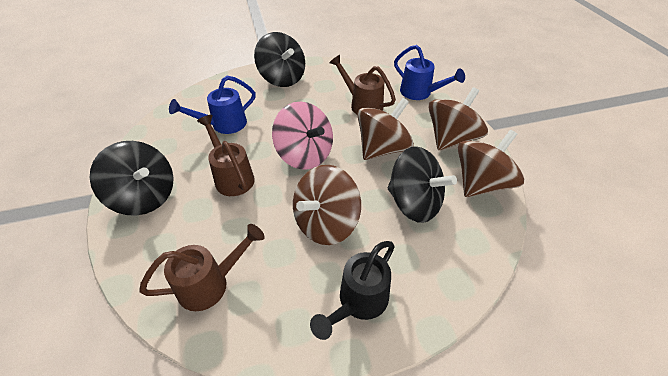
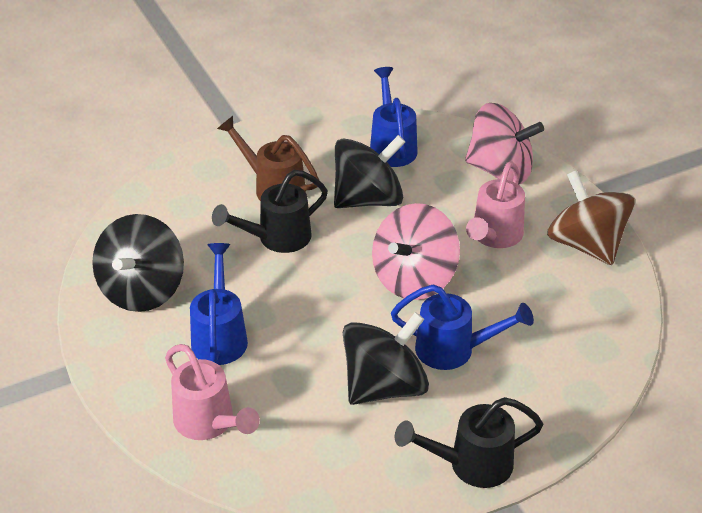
black watering can: 1 -> 2
blue watering can: 2 -> 3
brown spinning top: 4 -> 1
brown watering can: 3 -> 1
pink spinning top: 1 -> 2
pink watering can: 0 -> 2

